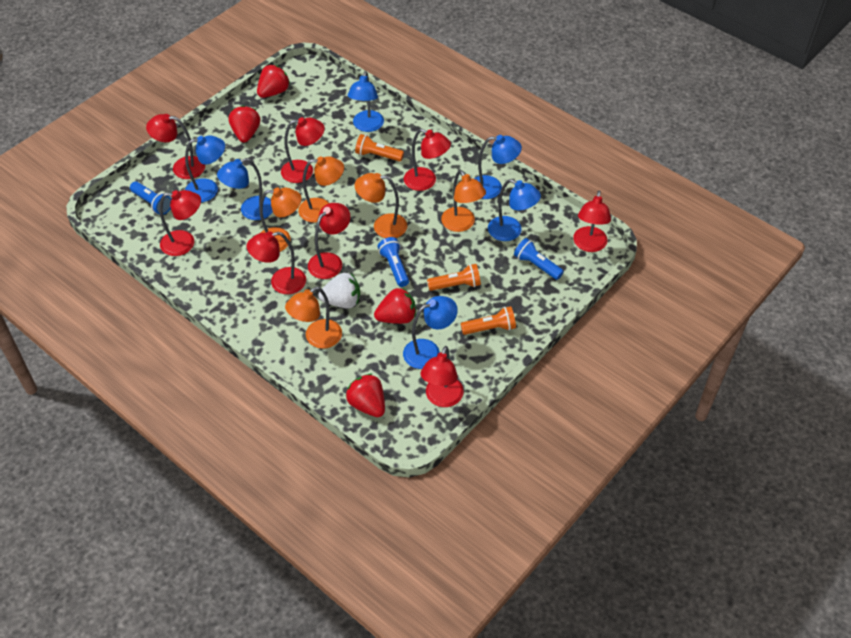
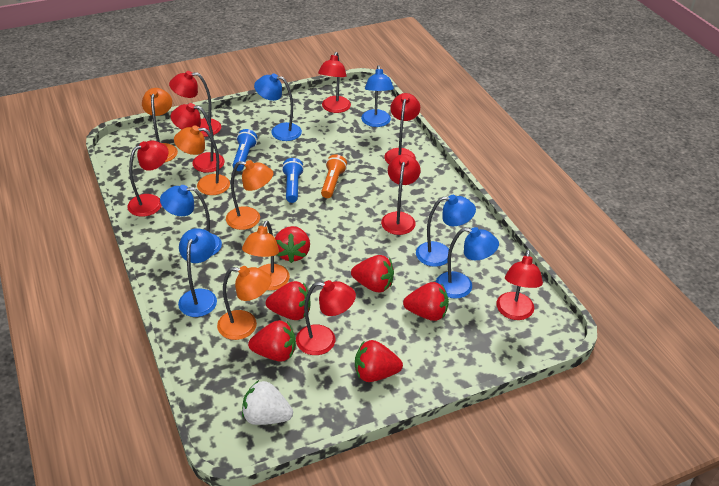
blue flashlight: 3 -> 2
orange flashlight: 3 -> 1
red strawberry: 4 -> 6

